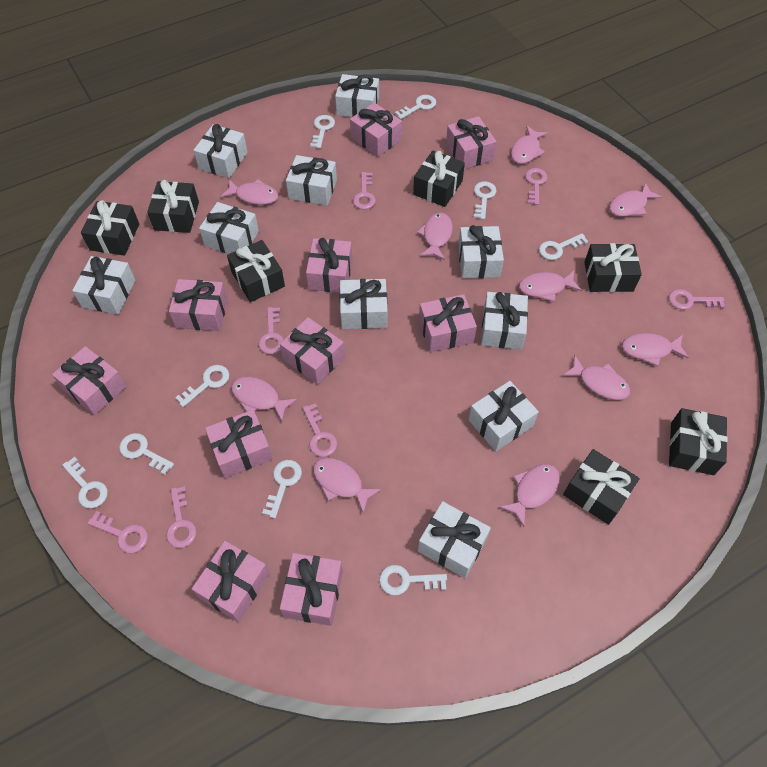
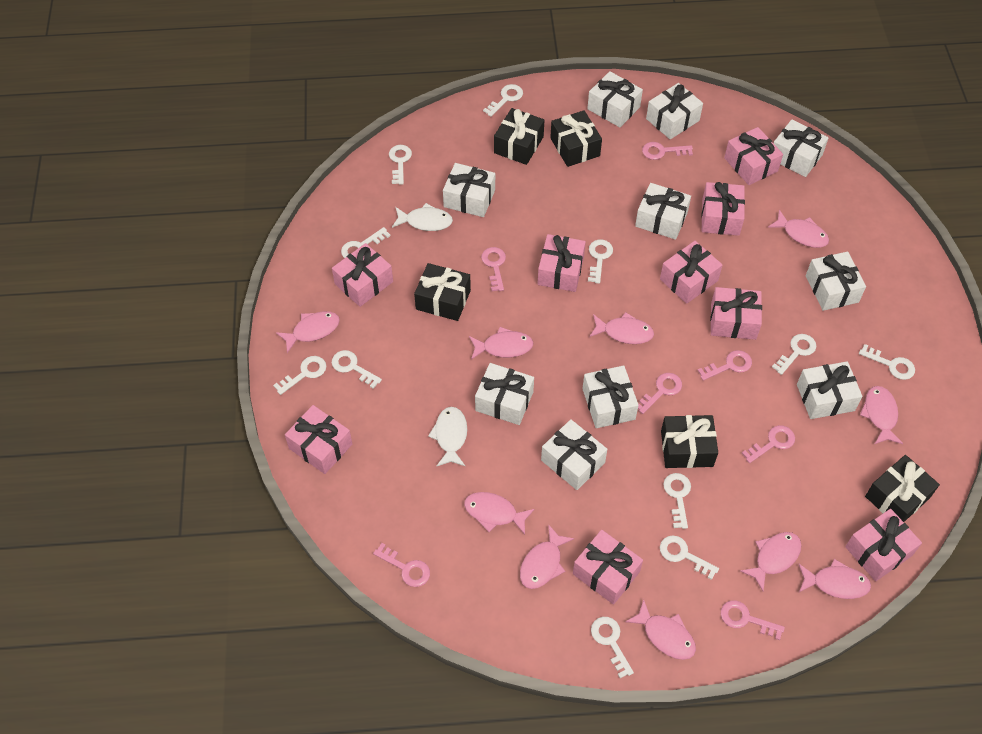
black gift: 7 -> 5
pink gift: 10 -> 9
white fish: 0 -> 2
white key: 9 -> 11

